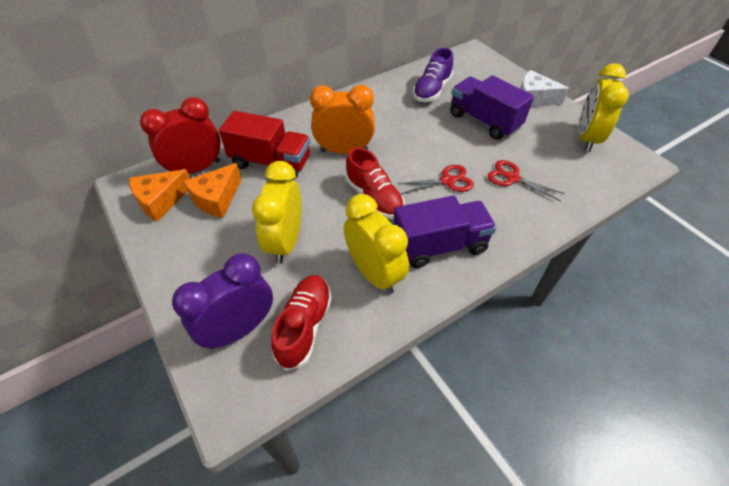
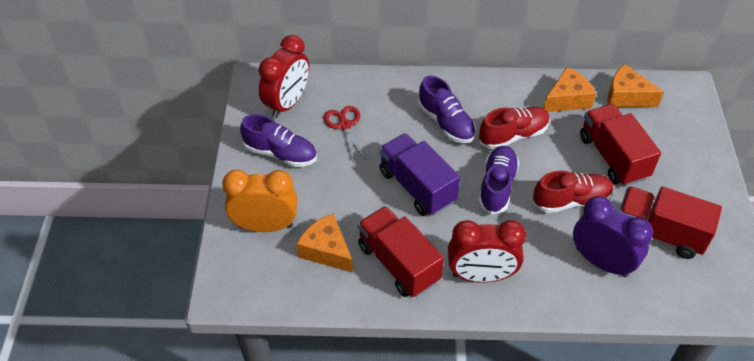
orange cheese: 2 -> 3
purple shoe: 1 -> 3
purple truck: 2 -> 1
red clock: 1 -> 2
red scissors: 2 -> 1
red truck: 1 -> 3
white cheese: 1 -> 0
yellow clock: 3 -> 0

